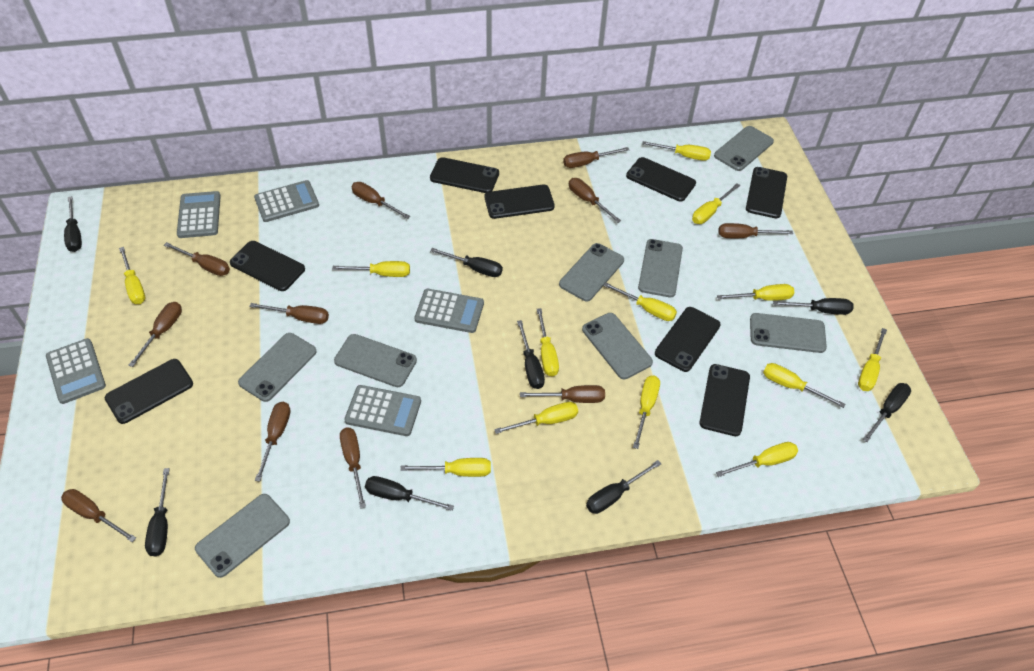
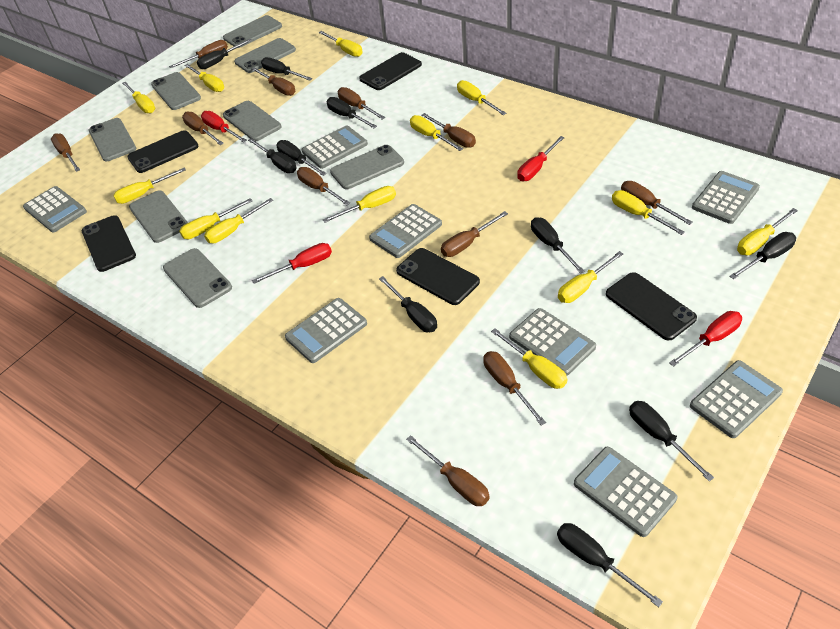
black phone: 8 -> 5
black screwdriver: 8 -> 10
grey calculator: 5 -> 8
red screwdriver: 0 -> 4

